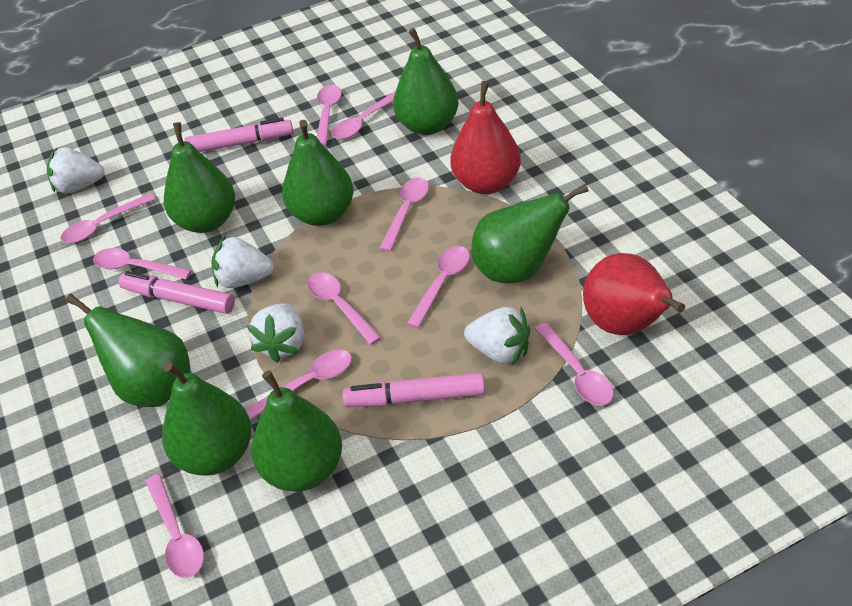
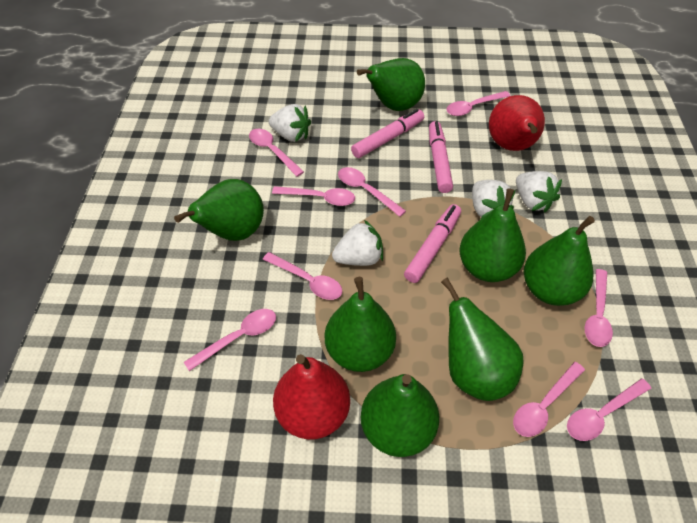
pink spoon: 10 -> 9

